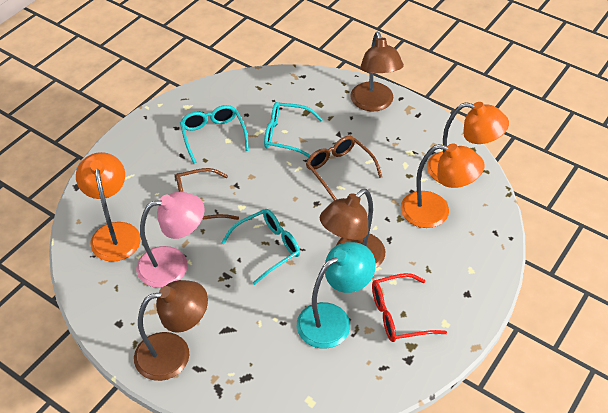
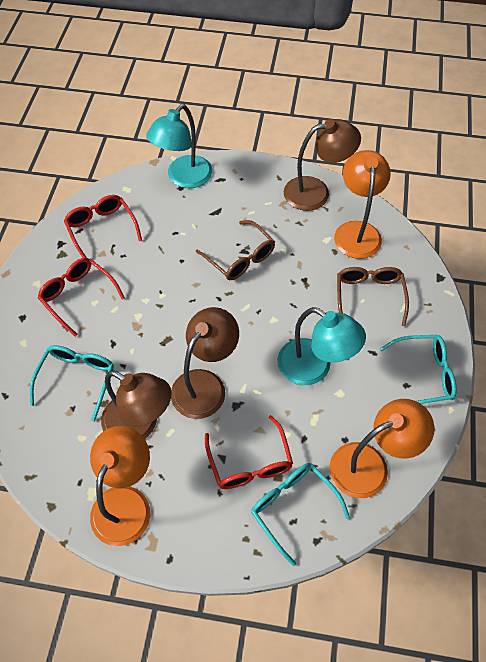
pink lamp: 1 -> 0
red glasses: 1 -> 3
turquoise lamp: 1 -> 2

